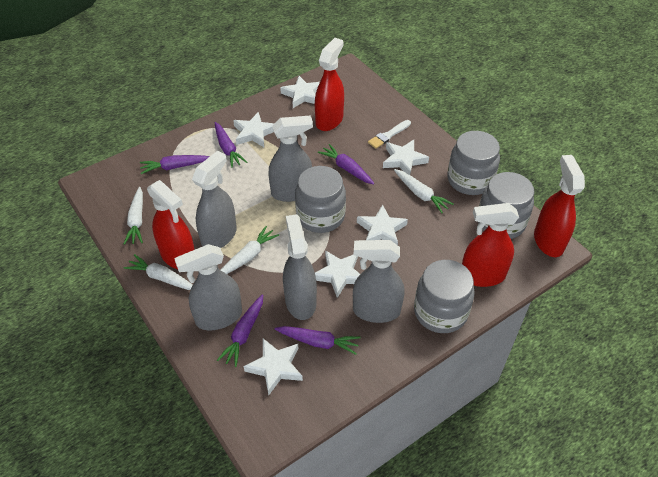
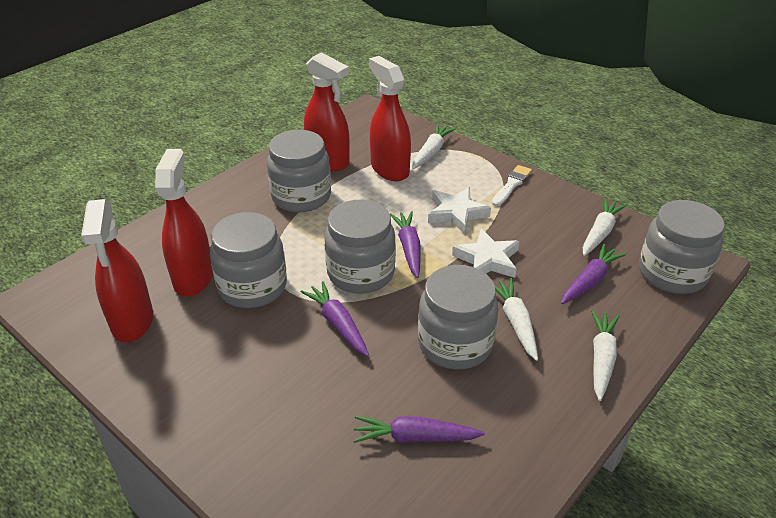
grey jar: 4 -> 5
grey spray bottle: 5 -> 0
purple carrot: 5 -> 4
white star: 6 -> 2

